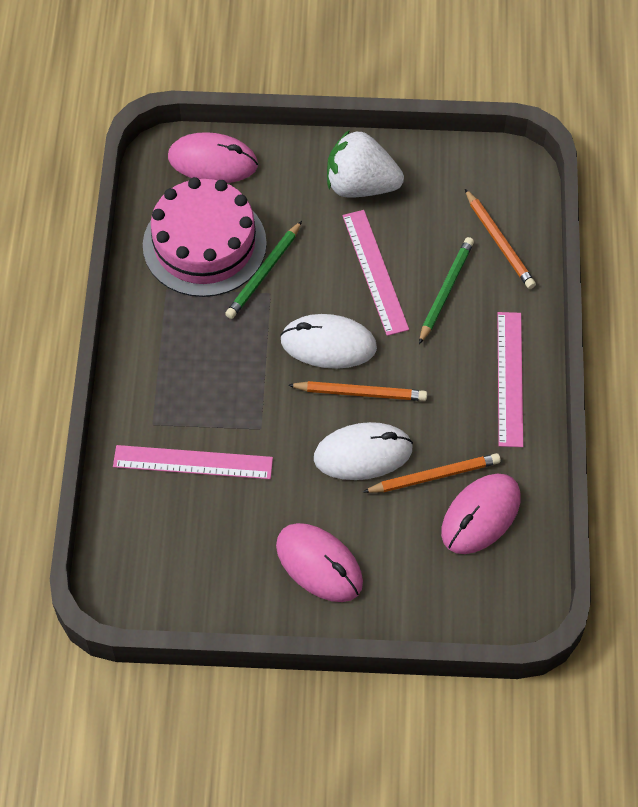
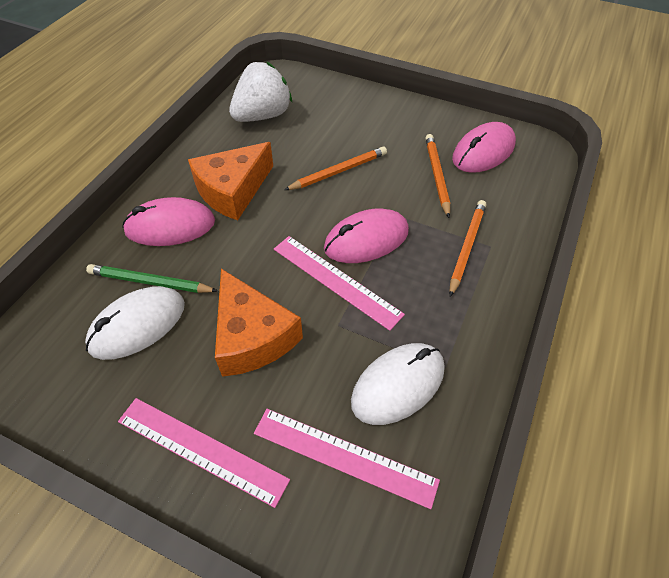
green pencil: 2 -> 1
orange cheese: 0 -> 2
pink cake: 1 -> 0

